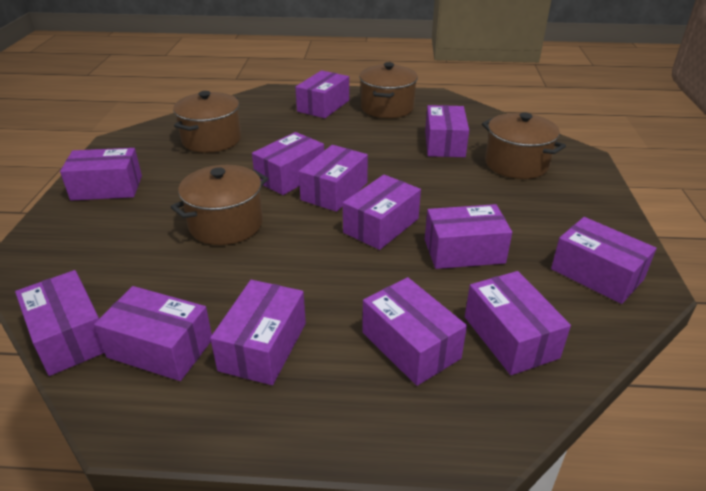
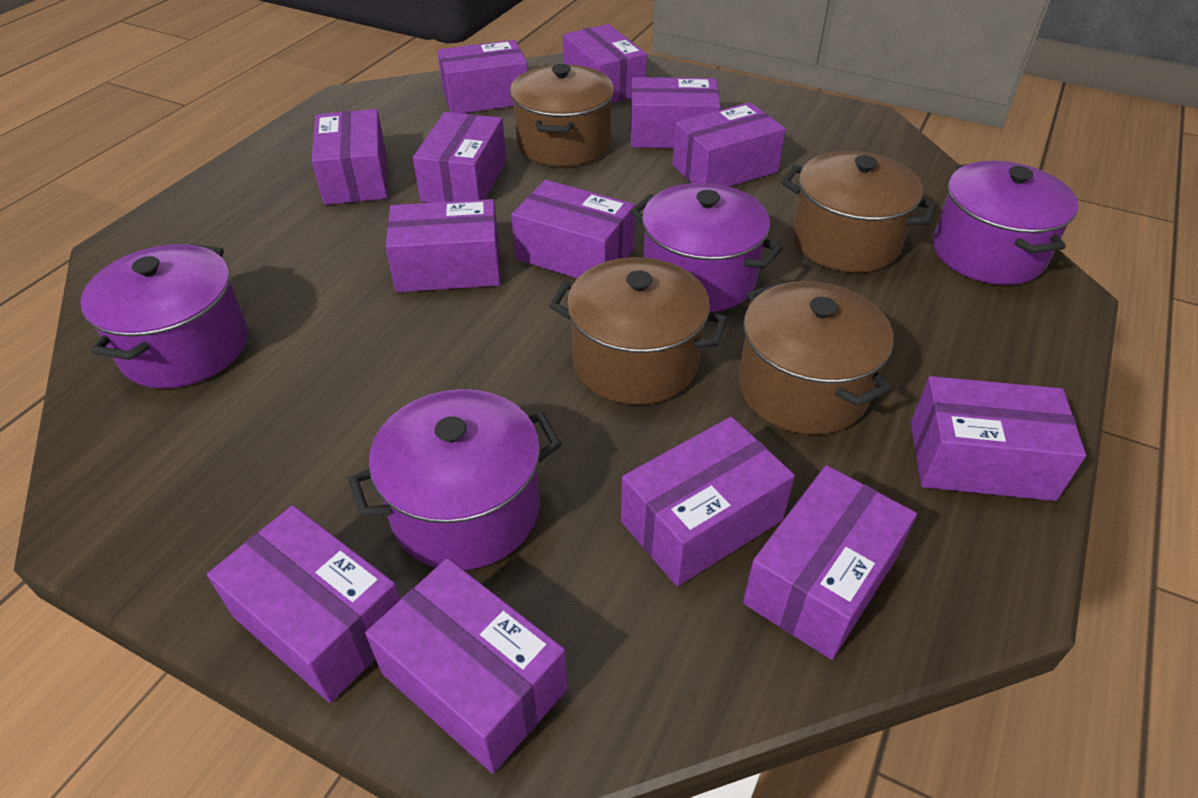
purple pot: 0 -> 4

